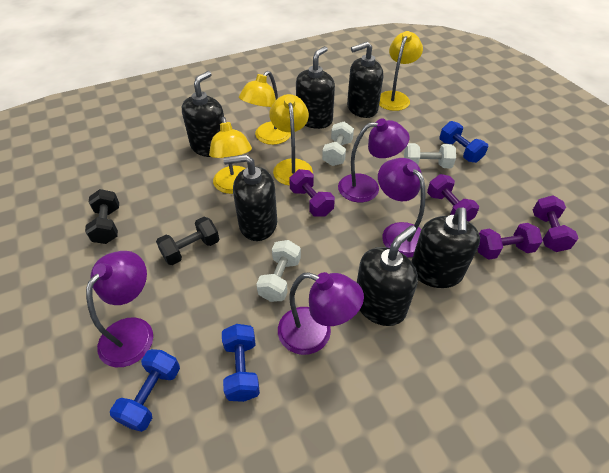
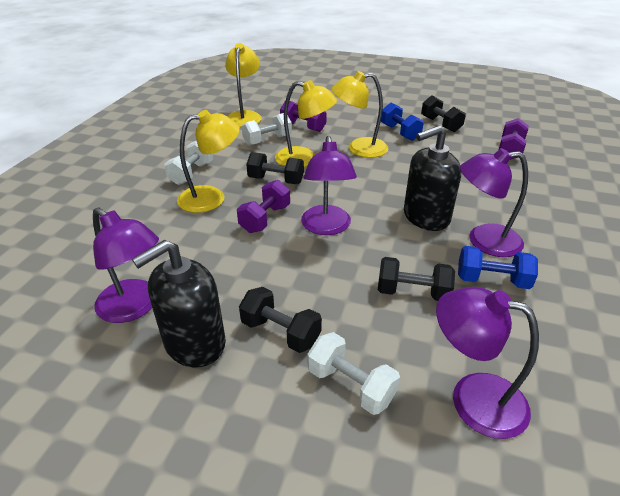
black dumbbell: 2 -> 4
black soap dispenser: 6 -> 2
blue dumbbell: 3 -> 2
purple dumbbell: 4 -> 3

